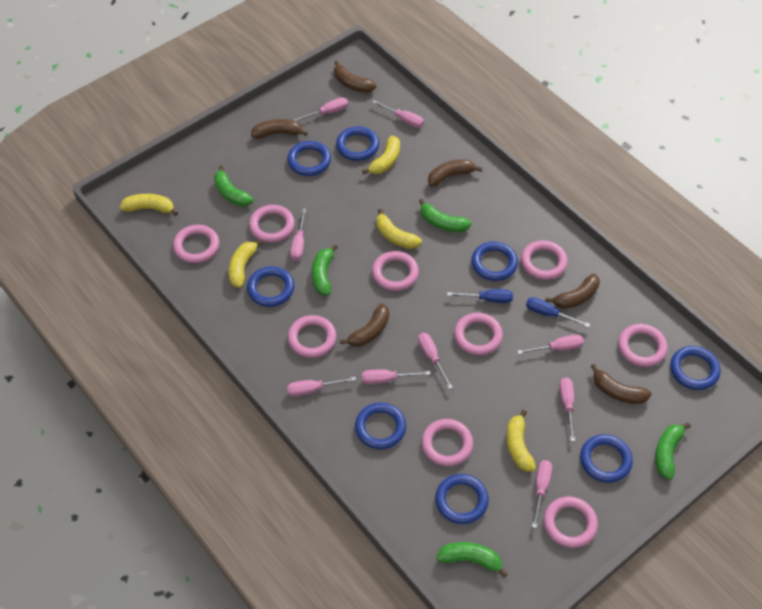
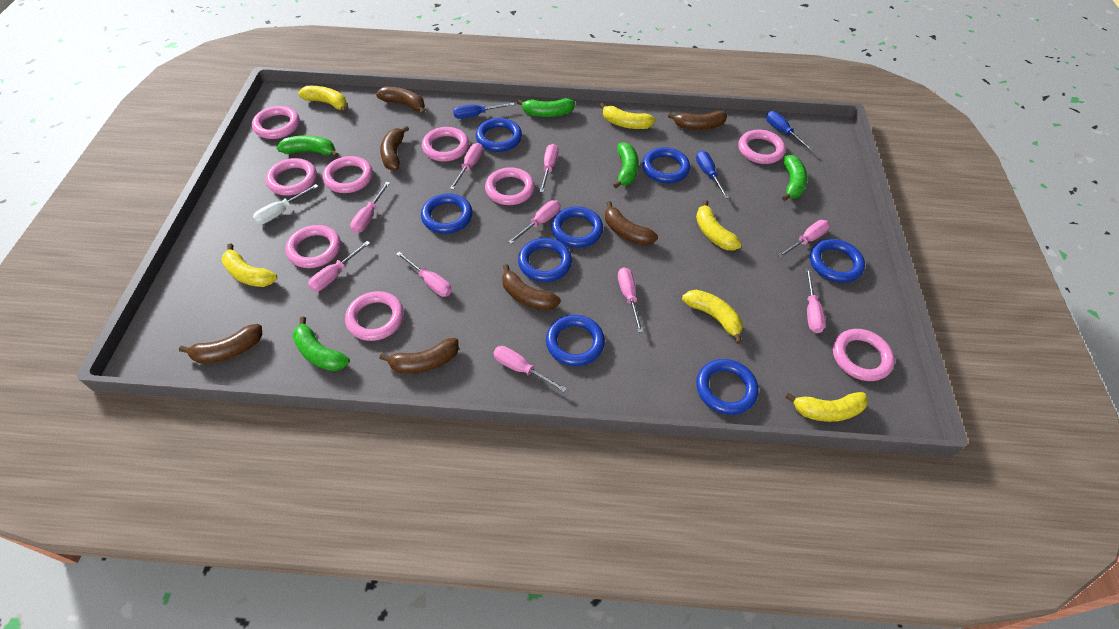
blue screwdriver: 2 -> 3
brown banana: 6 -> 7
pink screwdriver: 9 -> 10
white screwdriver: 0 -> 1
yellow banana: 5 -> 6

